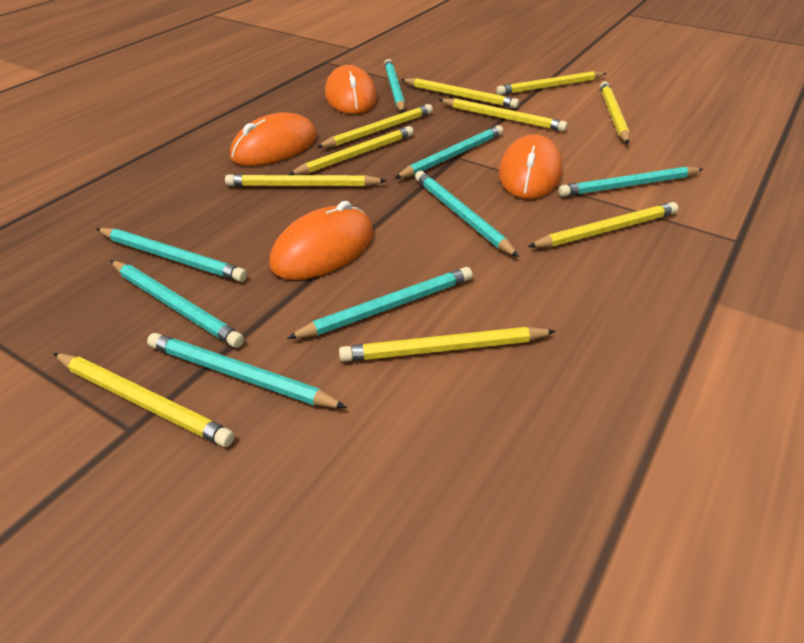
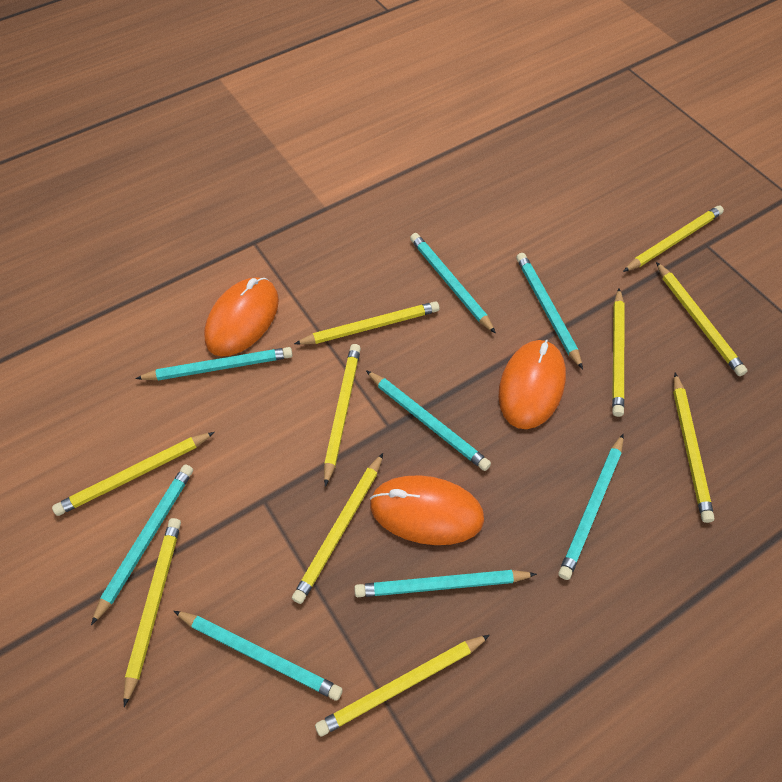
orange mouse: 4 -> 3

